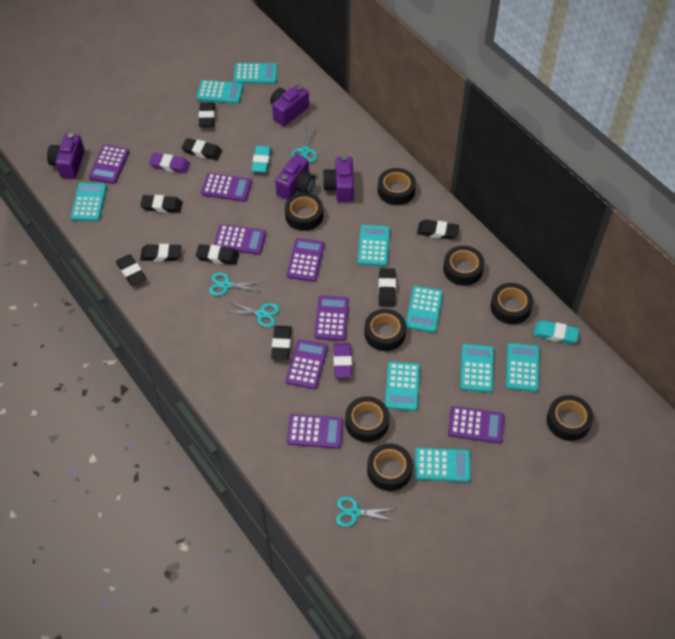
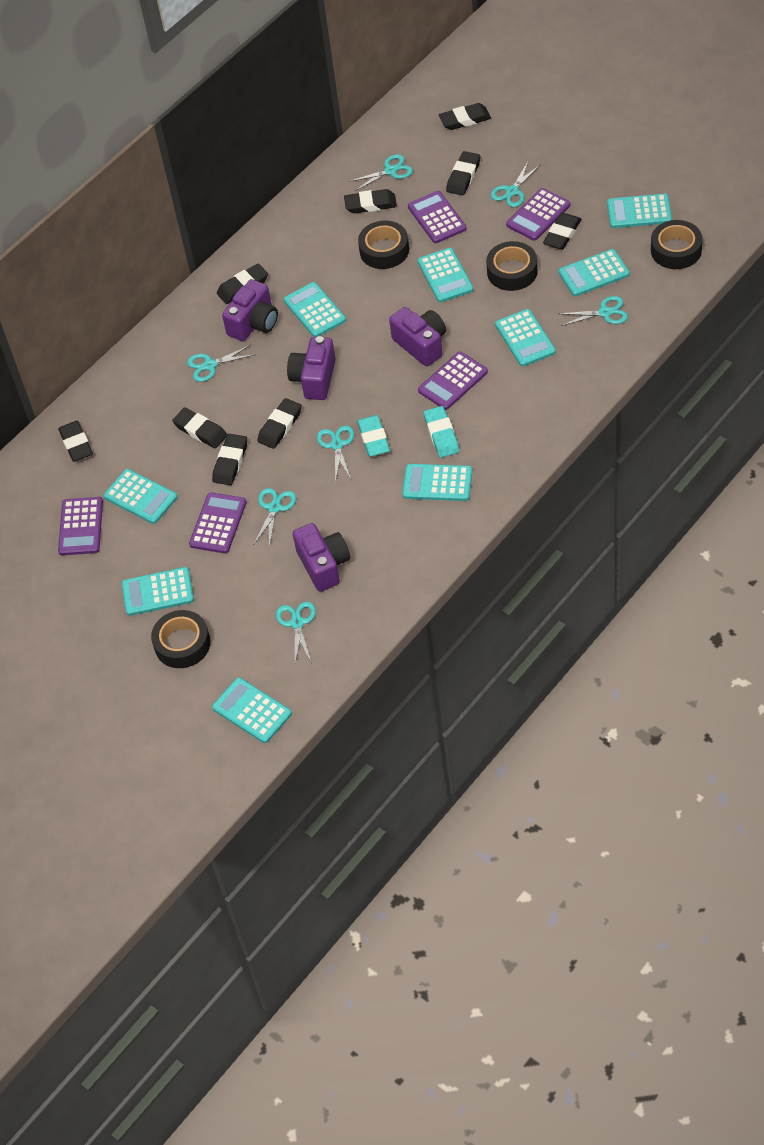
black tape: 8 -> 4
purple calculator: 8 -> 5
purple eraser: 2 -> 0
turquoise scissors: 4 -> 7

